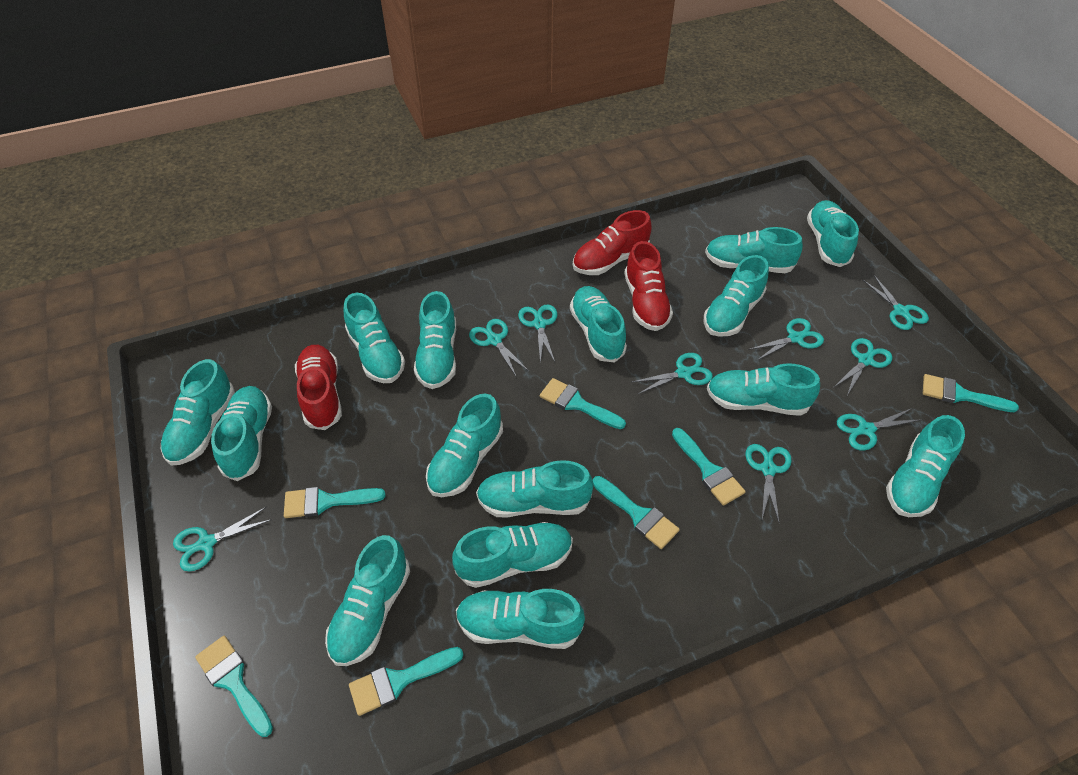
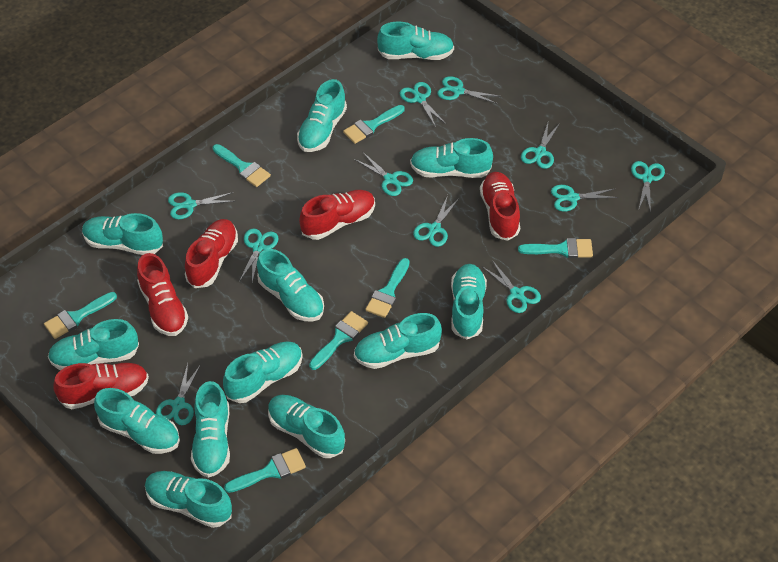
red shoe: 3 -> 5
turquoise scissors: 9 -> 11
turquoise shoe: 15 -> 13

